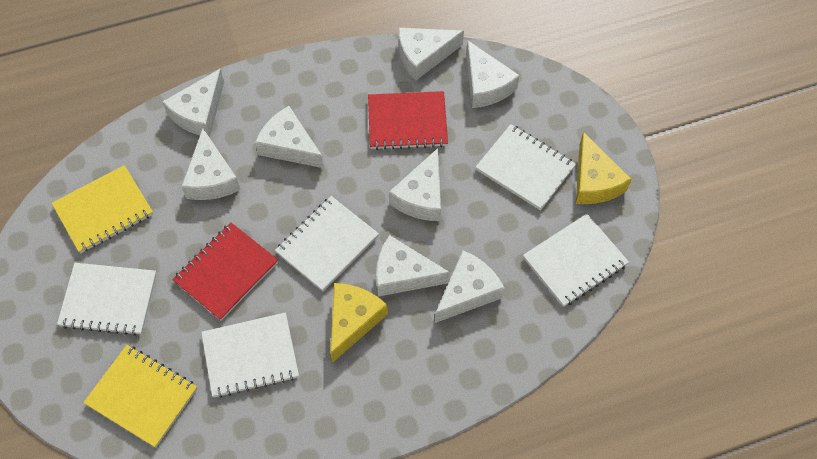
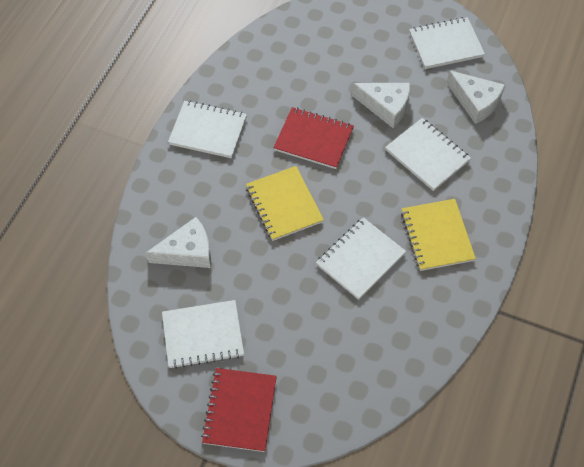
white cheese: 8 -> 3
yellow cheese: 2 -> 0

